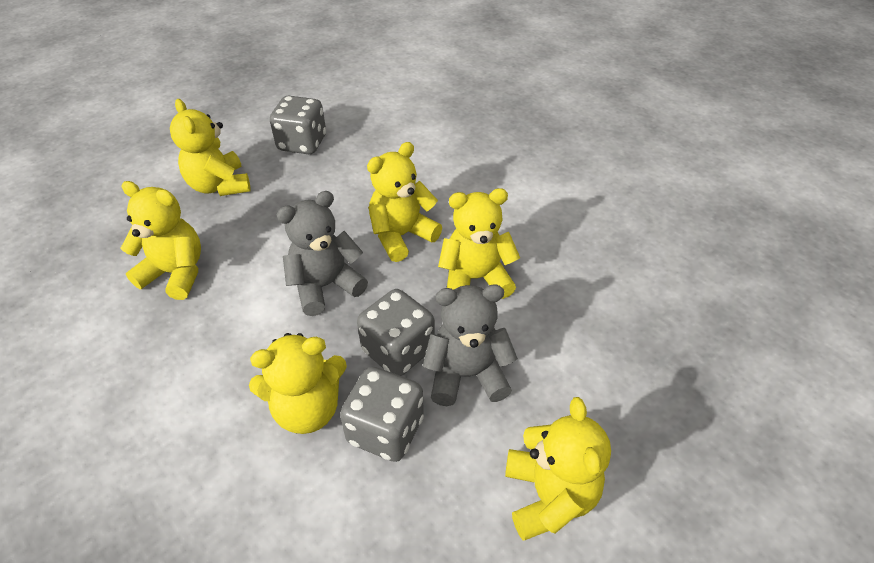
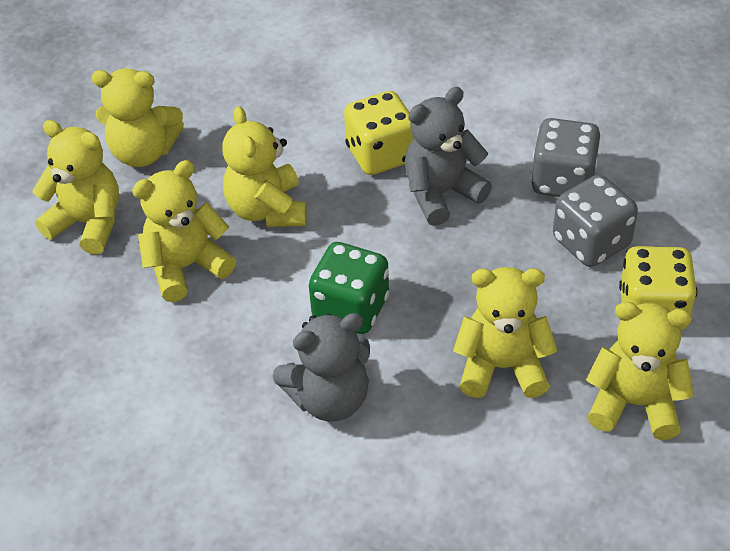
green dice: 0 -> 1
grey dice: 3 -> 2
yellow dice: 0 -> 2

